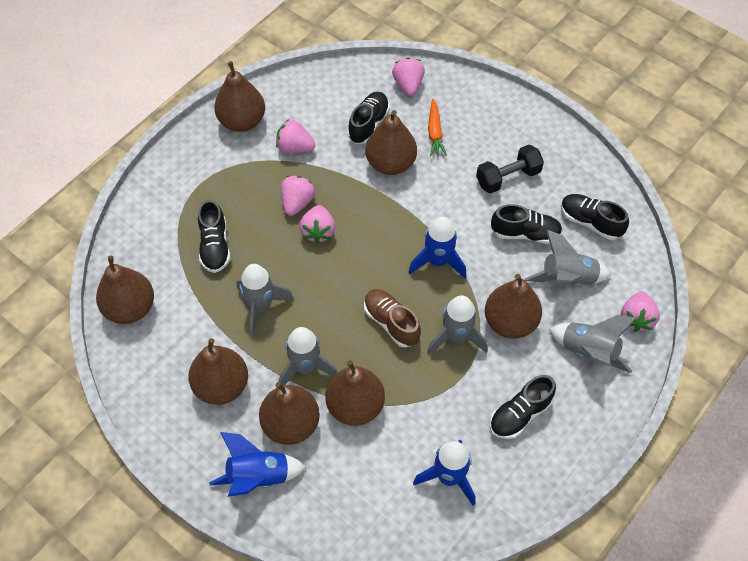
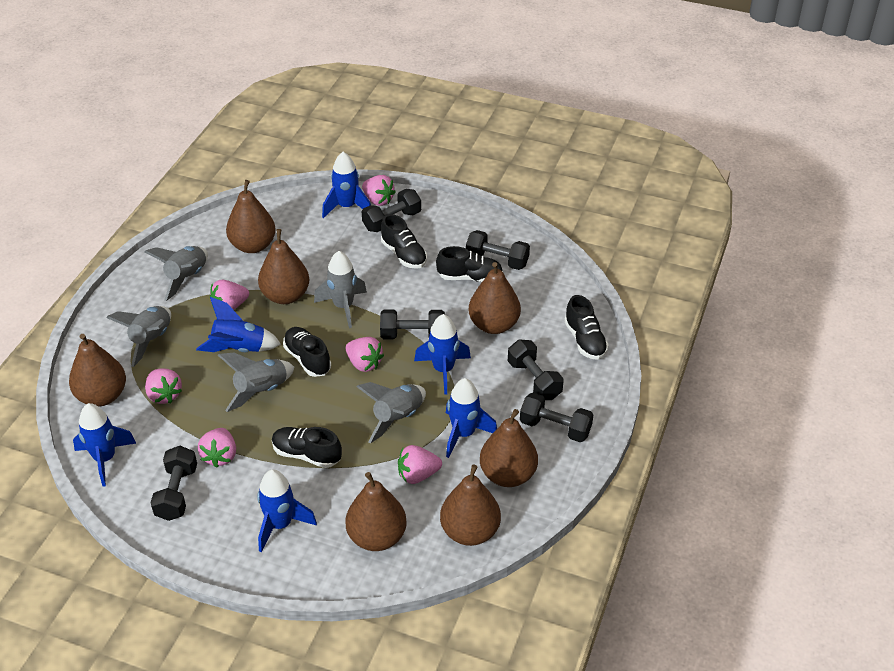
black dumbbell: 1 -> 6
blue rocket: 3 -> 6
brown shoe: 1 -> 0
orange carrot: 1 -> 0
pink strawberry: 5 -> 6

